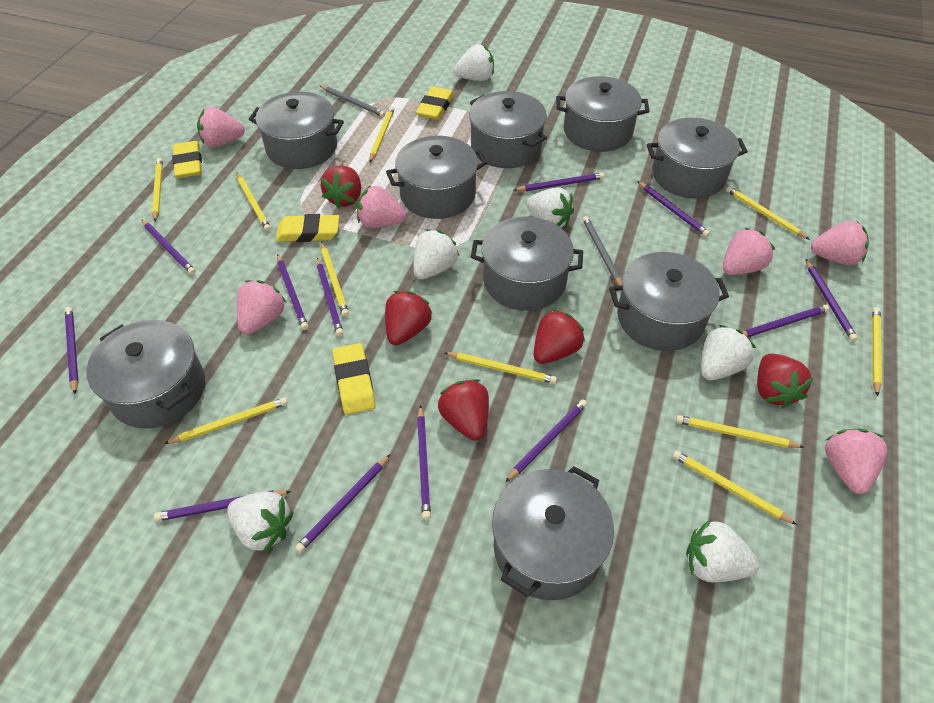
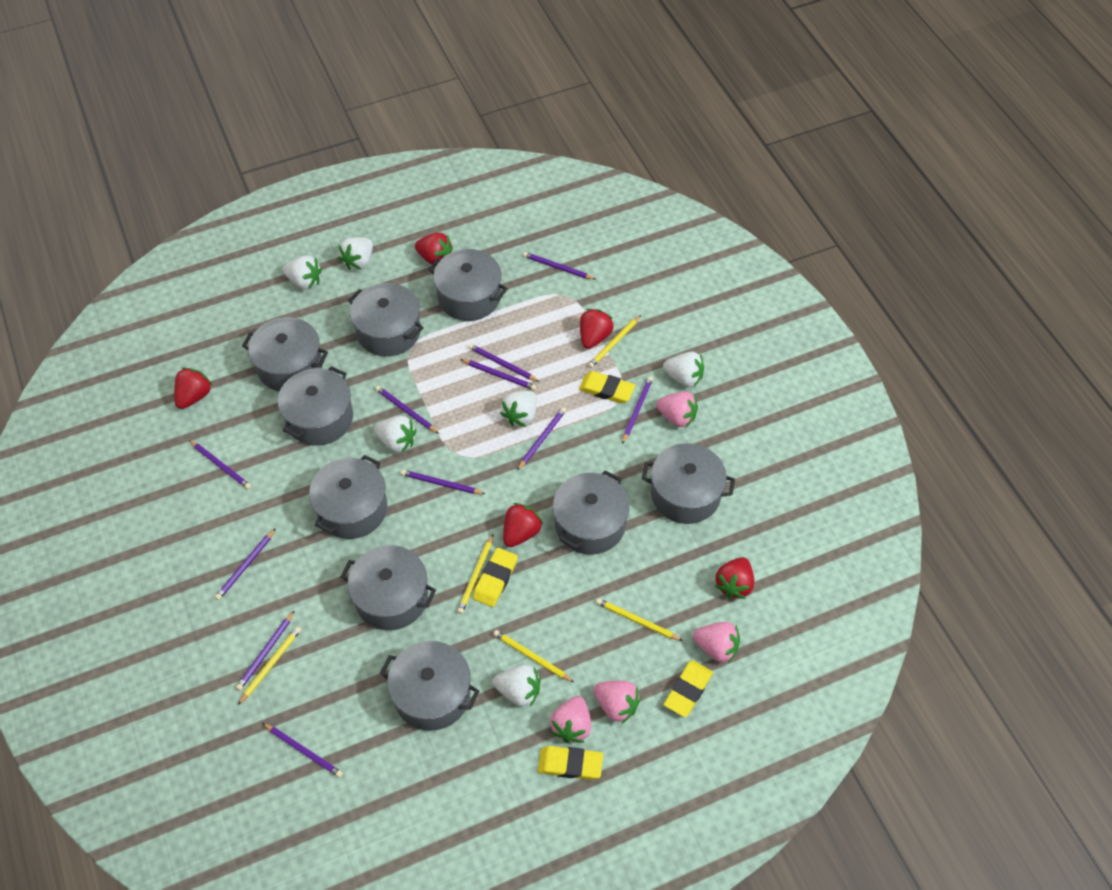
grey pencil: 2 -> 0
pink strawberry: 6 -> 4
purple pencil: 12 -> 11
yellow pencil: 10 -> 5

